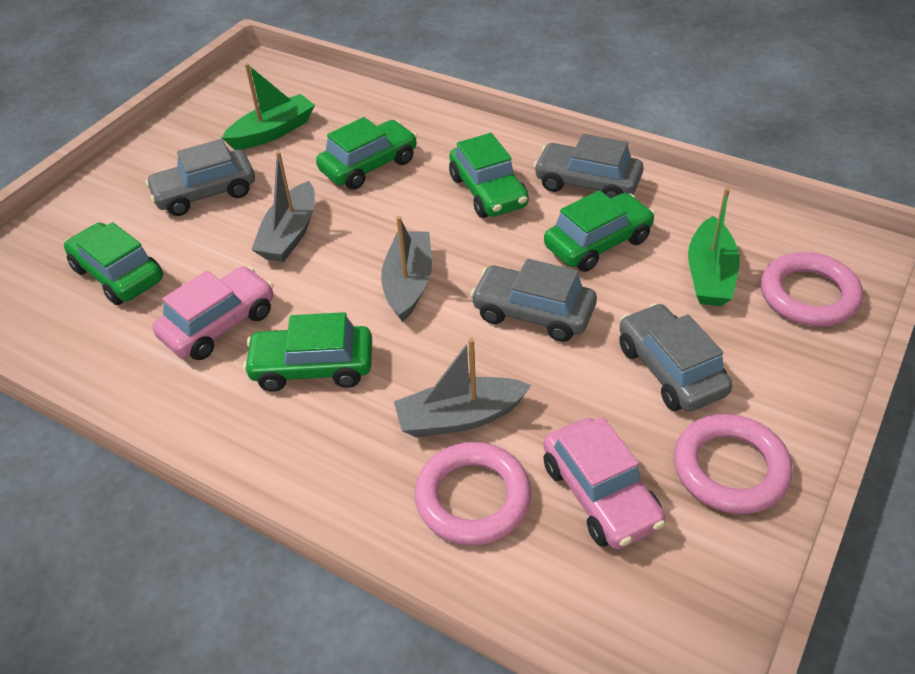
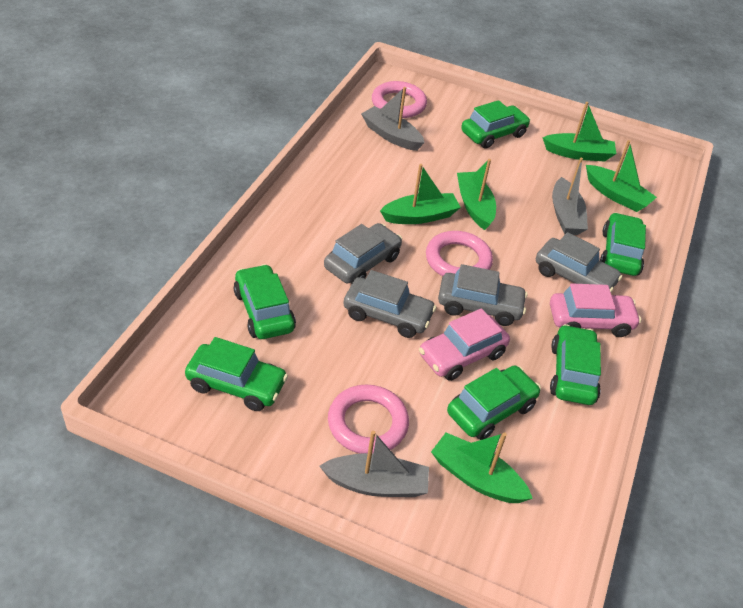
green boat: 2 -> 5
green car: 5 -> 6

